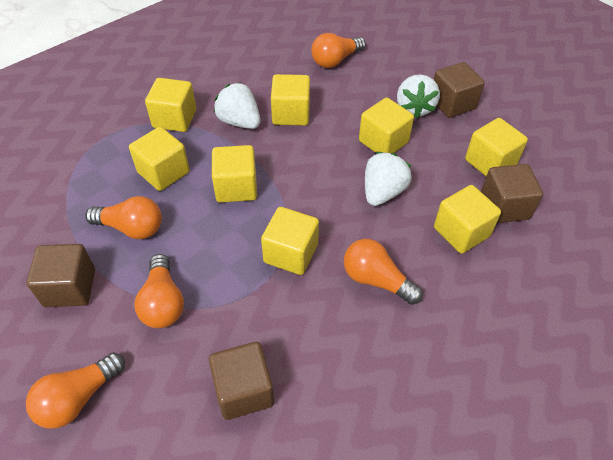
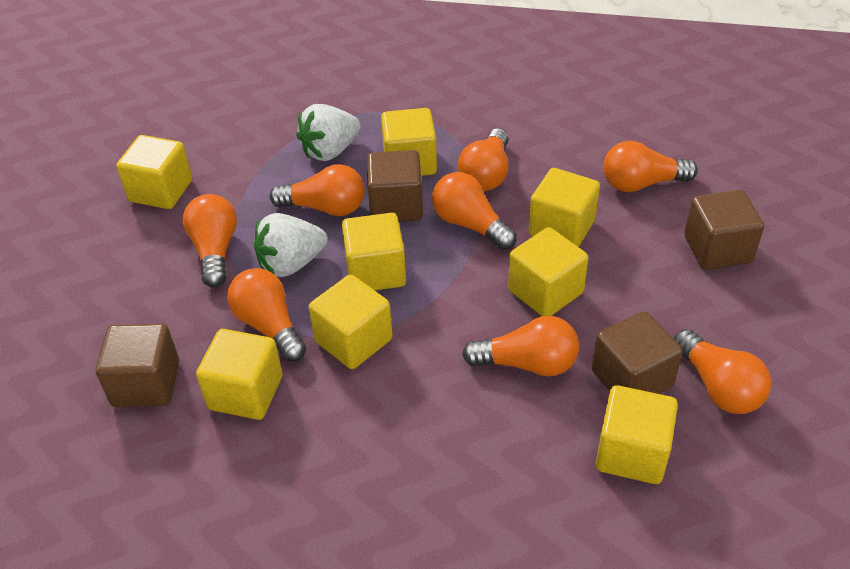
orange light bulb: 5 -> 8
white strawberry: 3 -> 2

